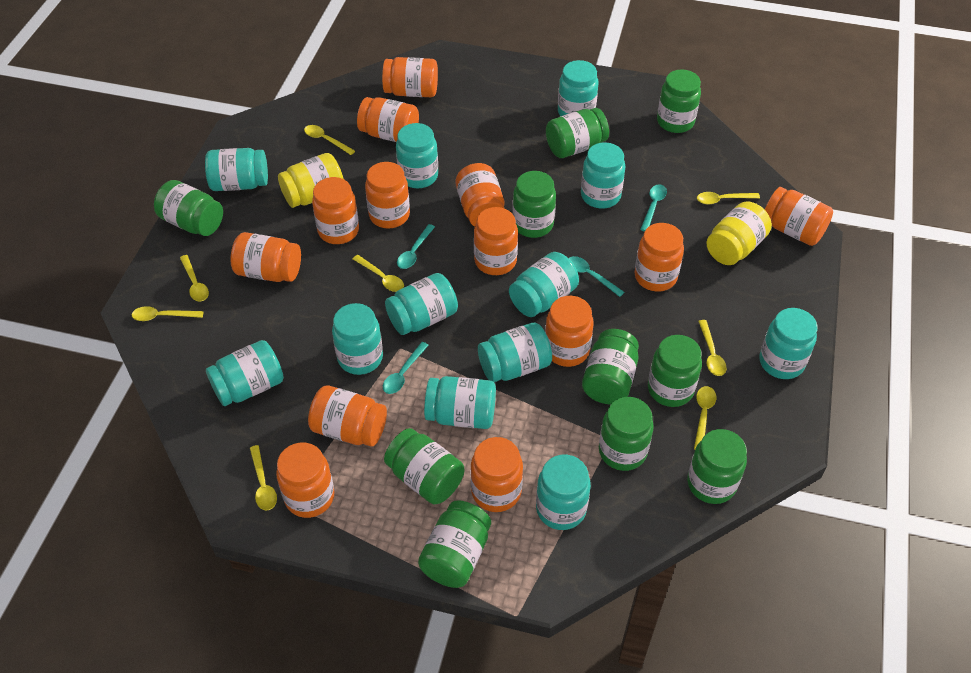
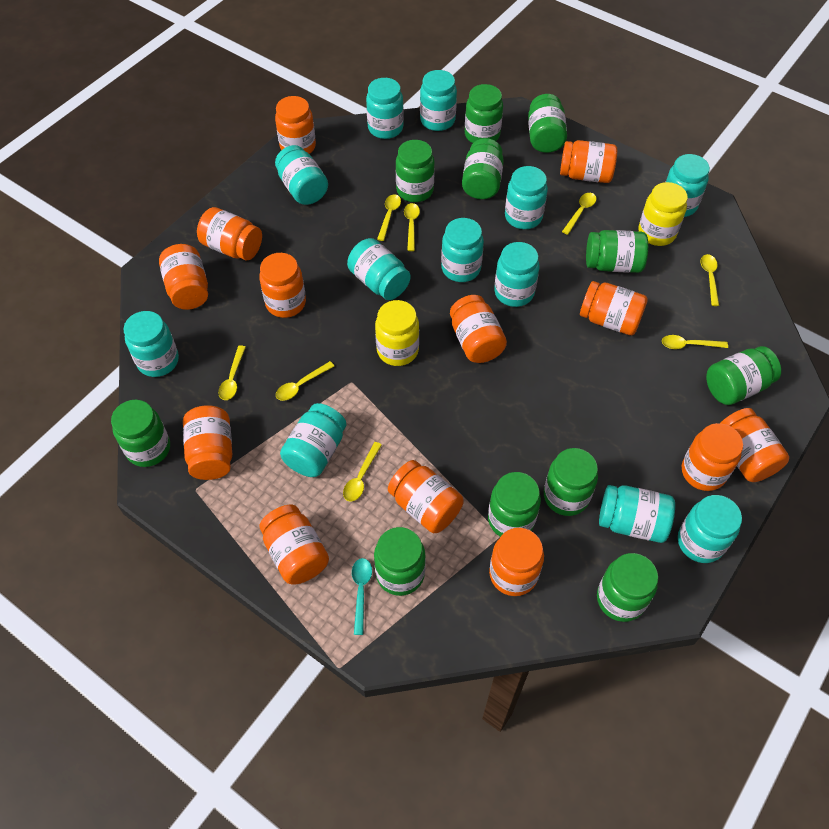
green jar: 10 -> 11
turquoise spoon: 4 -> 1

